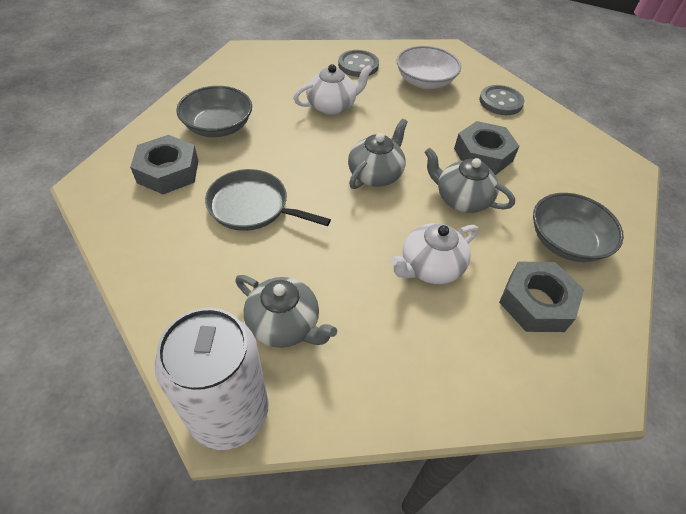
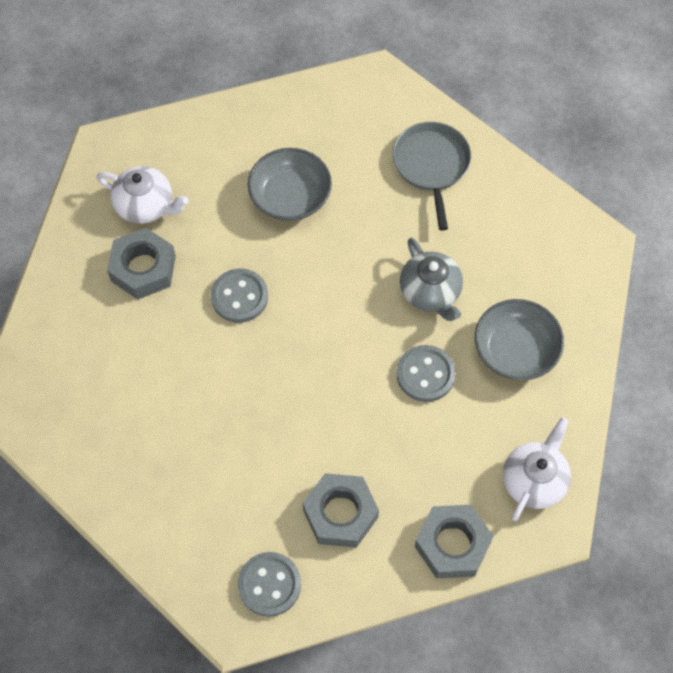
grey button: 2 -> 3
grey teapot: 3 -> 1
white bowl: 1 -> 0
white can: 1 -> 0

